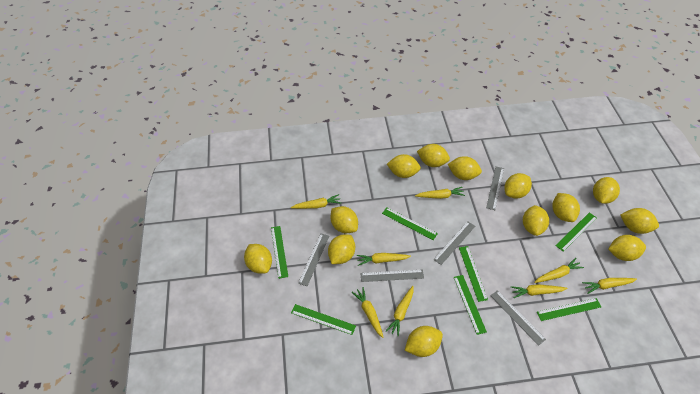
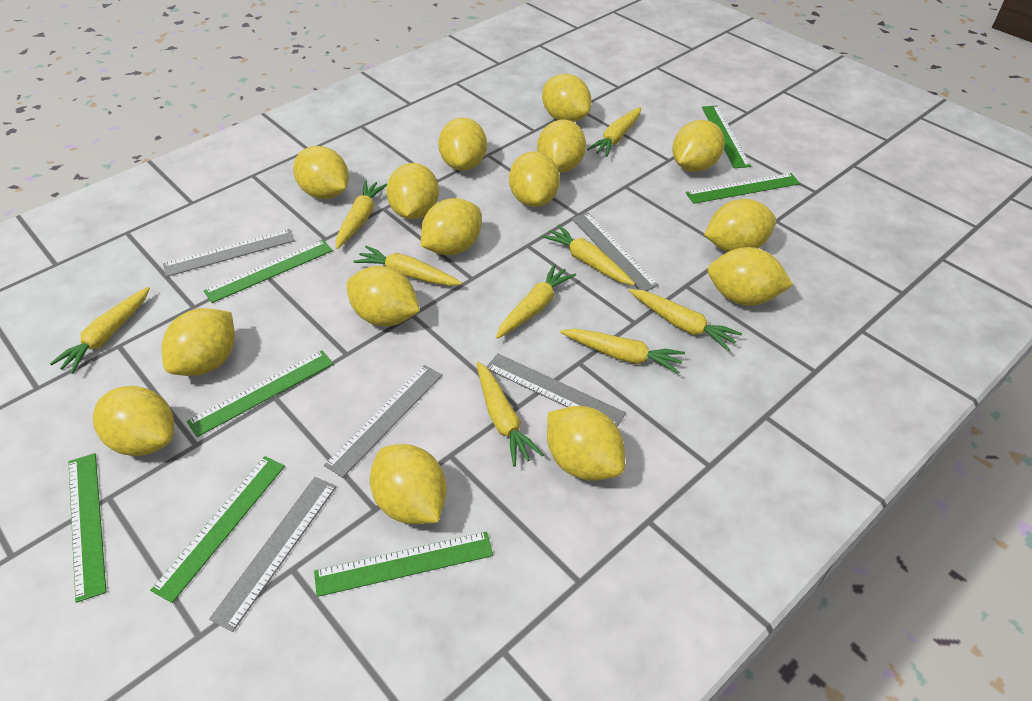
yellow carrot: 8 -> 9
yellow lemon: 13 -> 15

